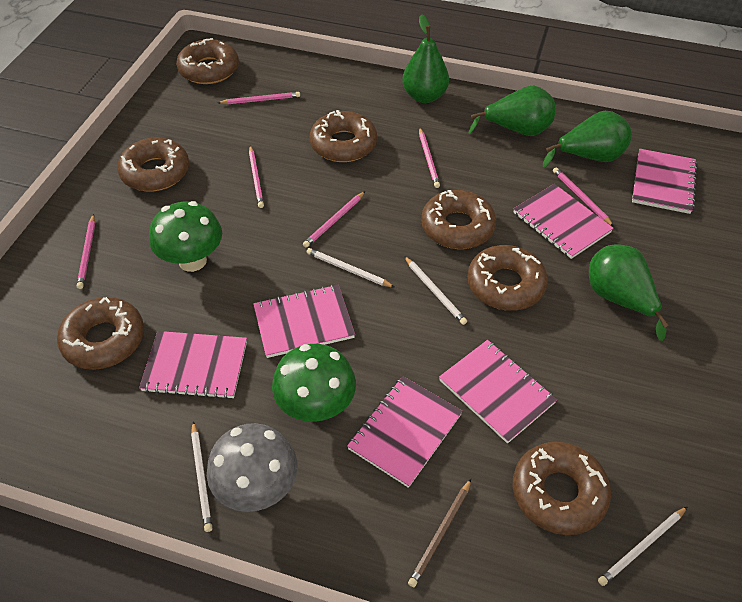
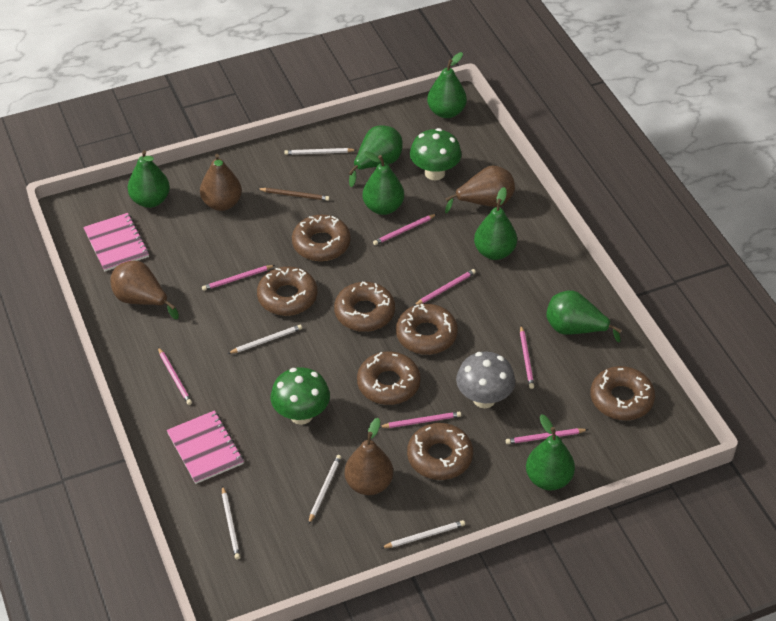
brown pear: 0 -> 4
green pear: 4 -> 7
pink notebook: 6 -> 2
pink pencil: 6 -> 7
white pencil: 4 -> 5

